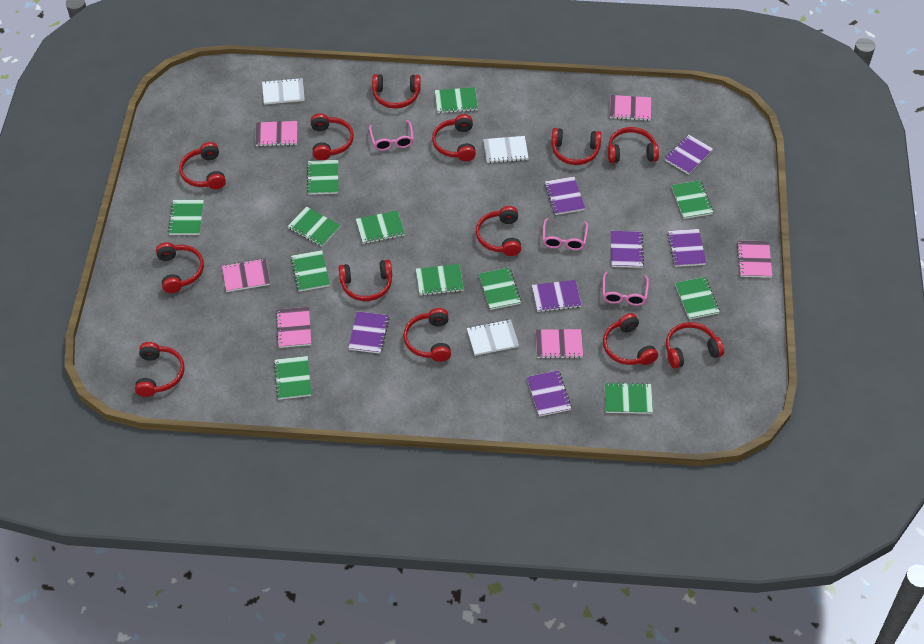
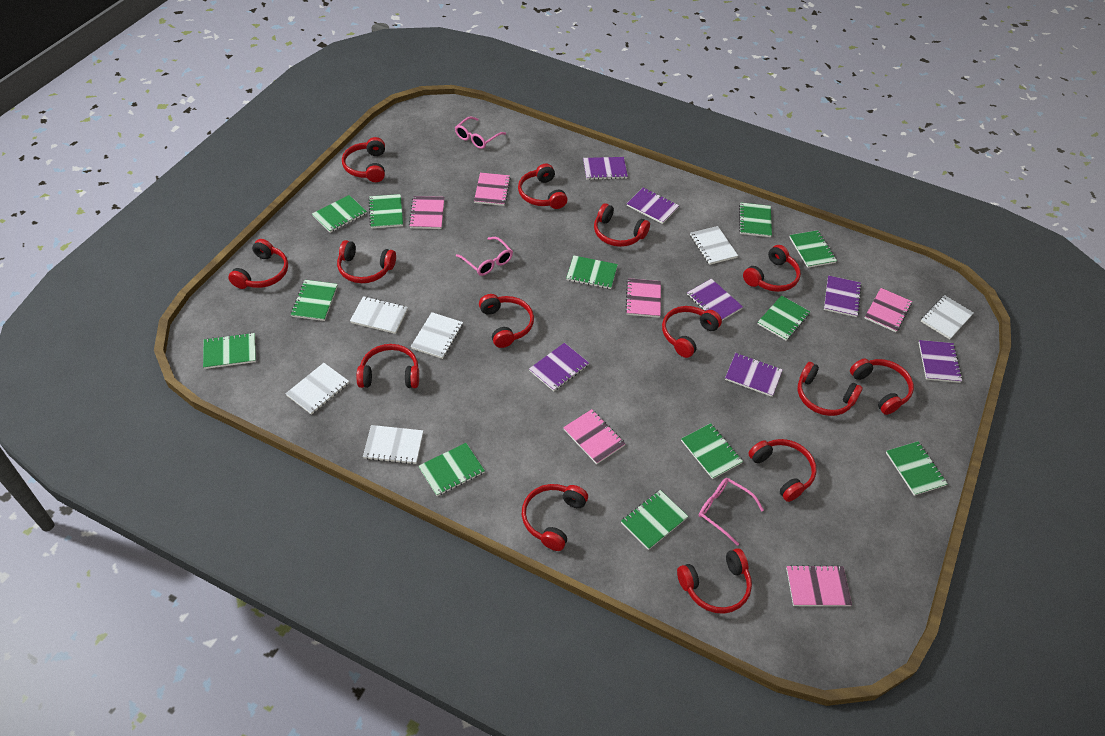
red headphones: 13 -> 14
white notebook: 3 -> 6

